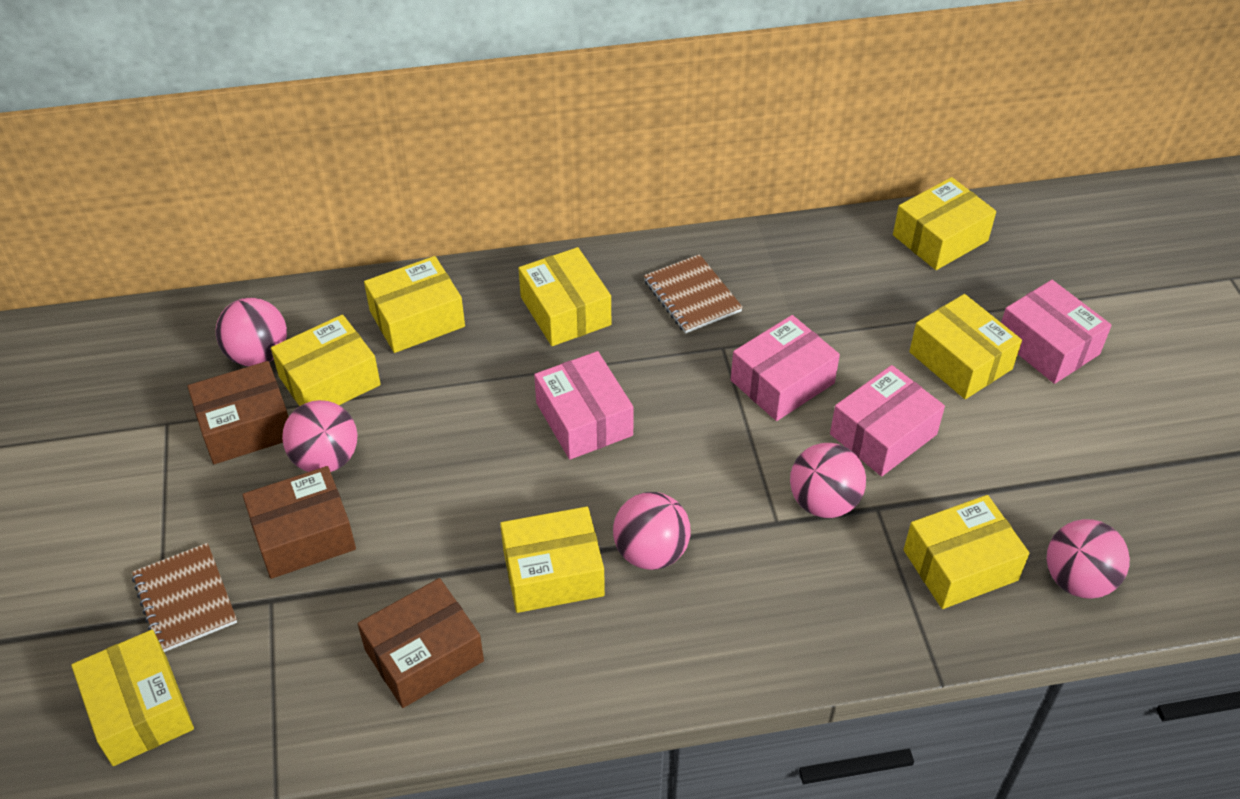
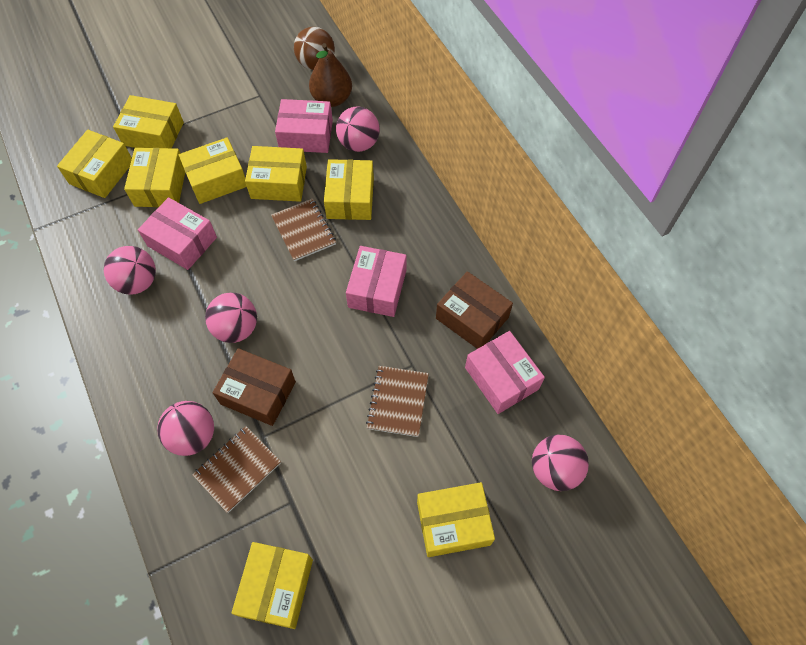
brown ball: 0 -> 1
brown box: 3 -> 2
brown notebook: 2 -> 3
brown pear: 0 -> 1

